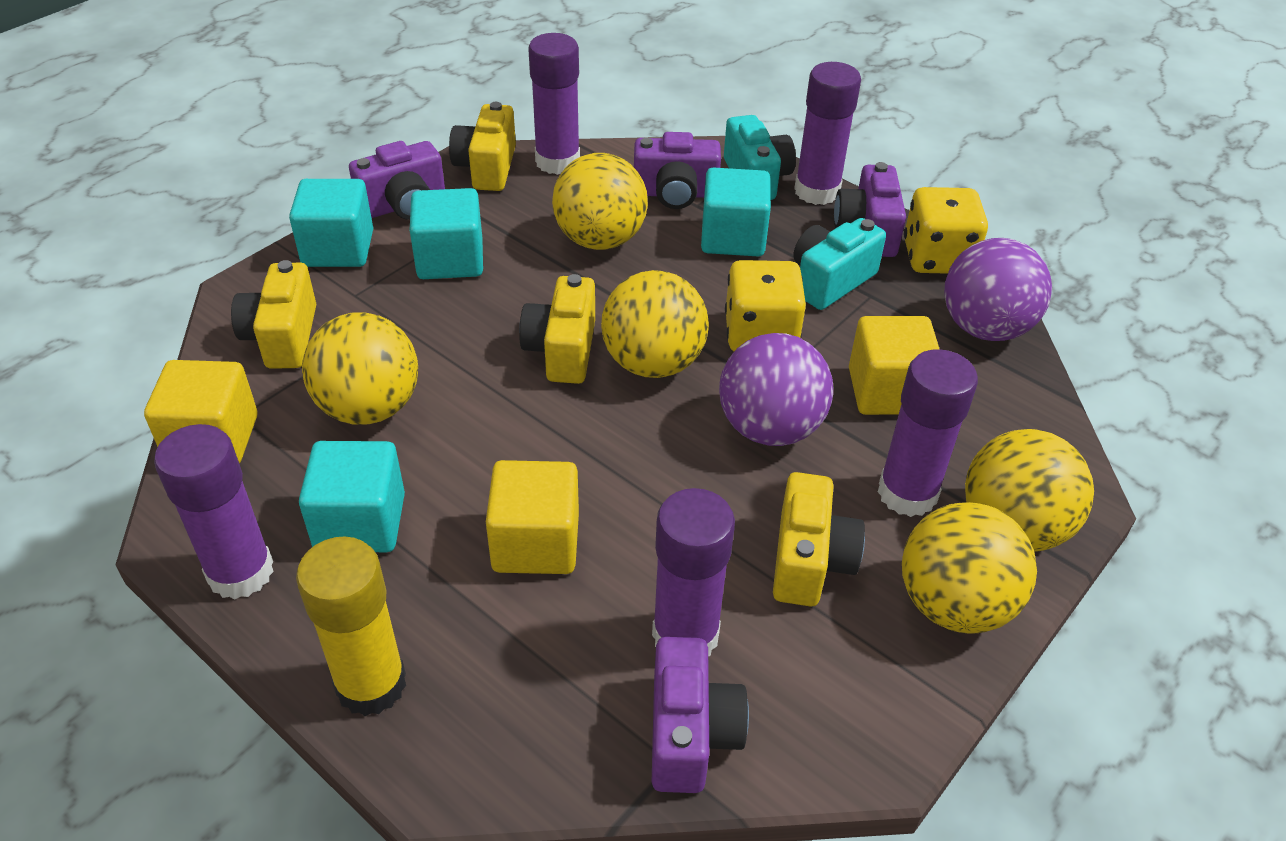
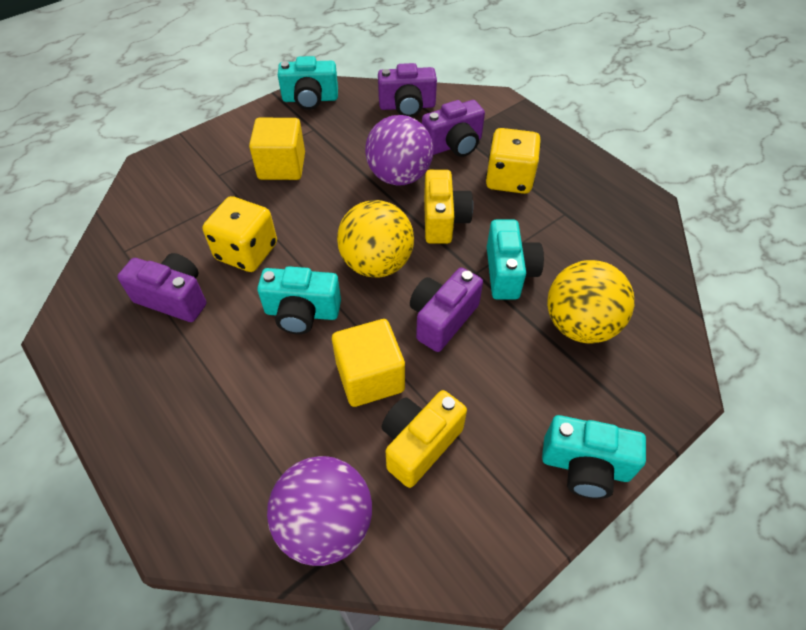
purple glue stick: 5 -> 0
turquoise camera: 2 -> 4
turquoise cube: 4 -> 0
yellow ball: 5 -> 2
yellow camera: 4 -> 2
yellow cube: 3 -> 2
yellow glue stick: 1 -> 0

